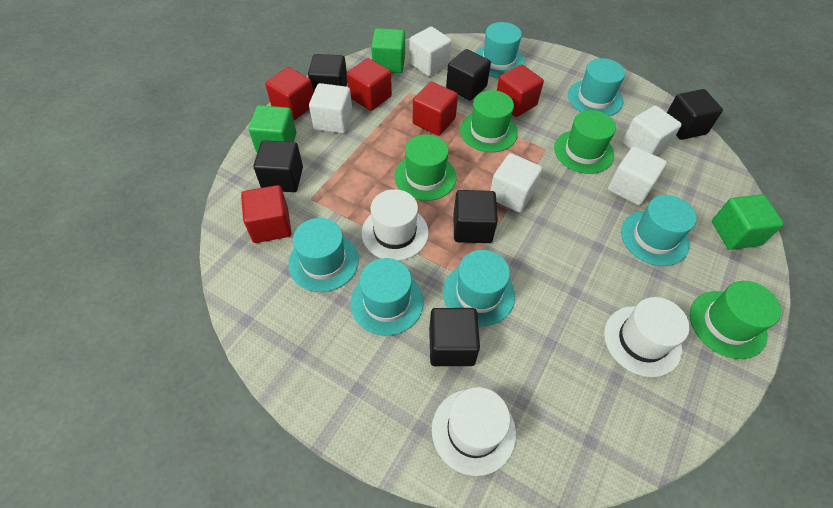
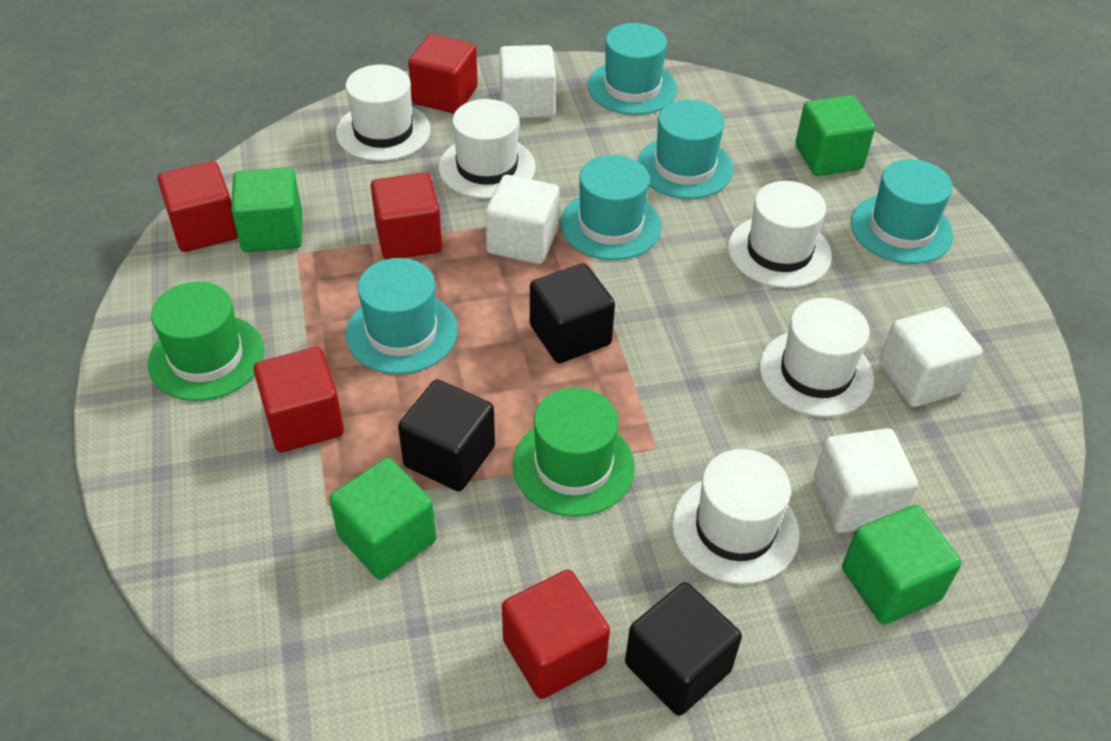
black cube: 6 -> 3
green cube: 3 -> 4
green hat: 4 -> 2
turquoise hat: 6 -> 5
white cube: 5 -> 4
white hat: 3 -> 5

